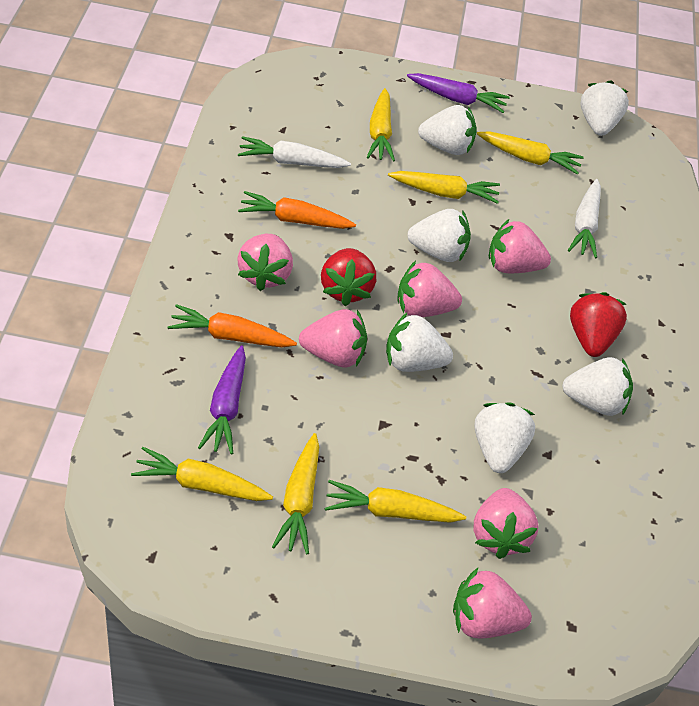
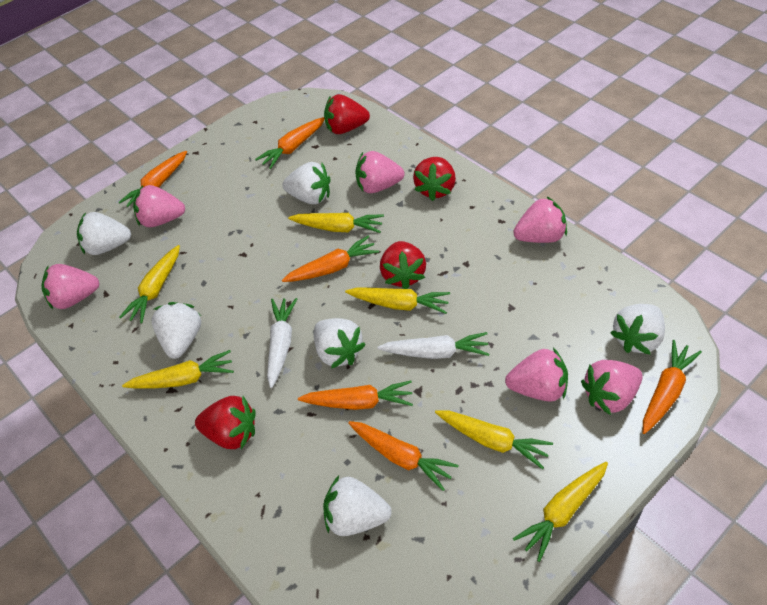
orange carrot: 2 -> 6
purple carrot: 2 -> 0
red strawberry: 2 -> 4

